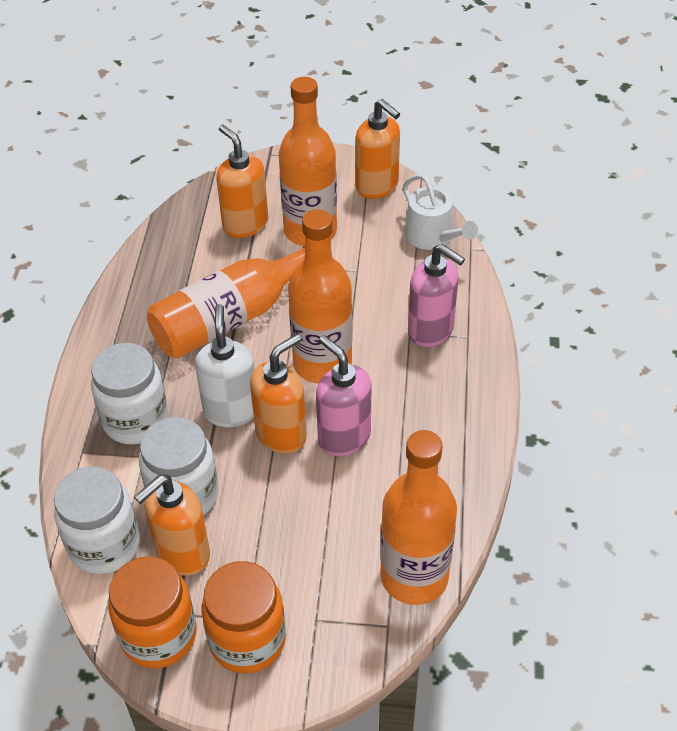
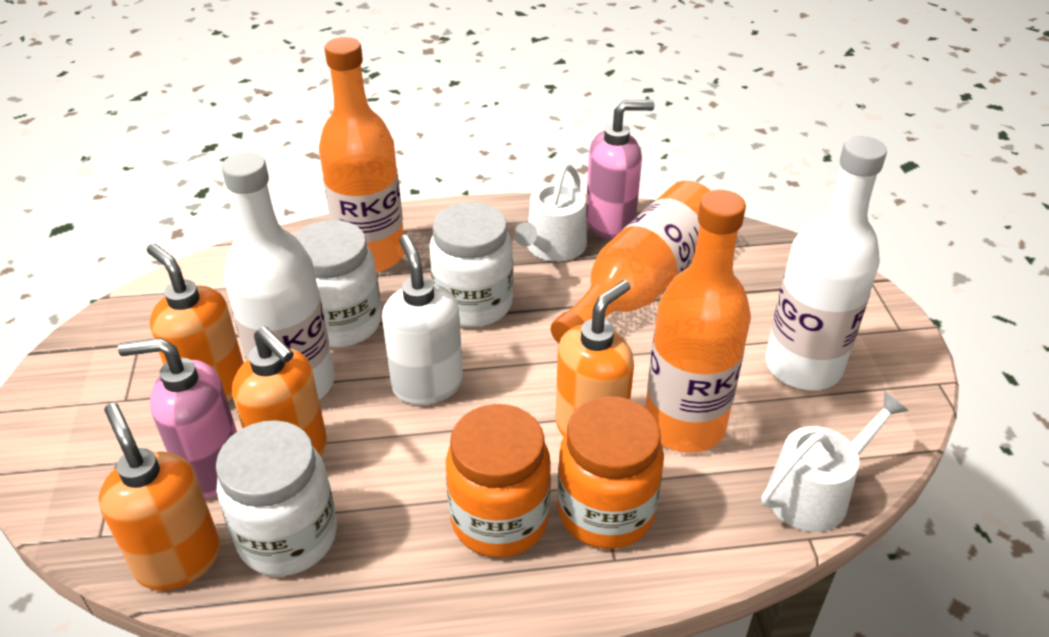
orange bottle: 4 -> 3
white bottle: 0 -> 2
white watering can: 1 -> 2

